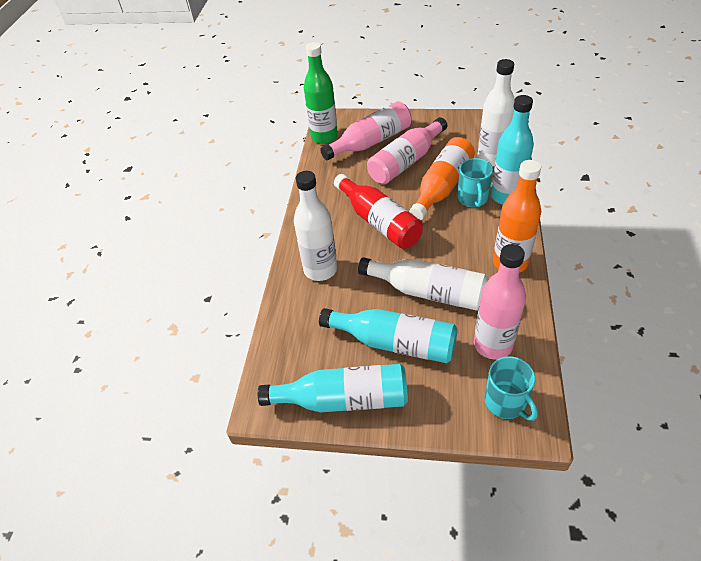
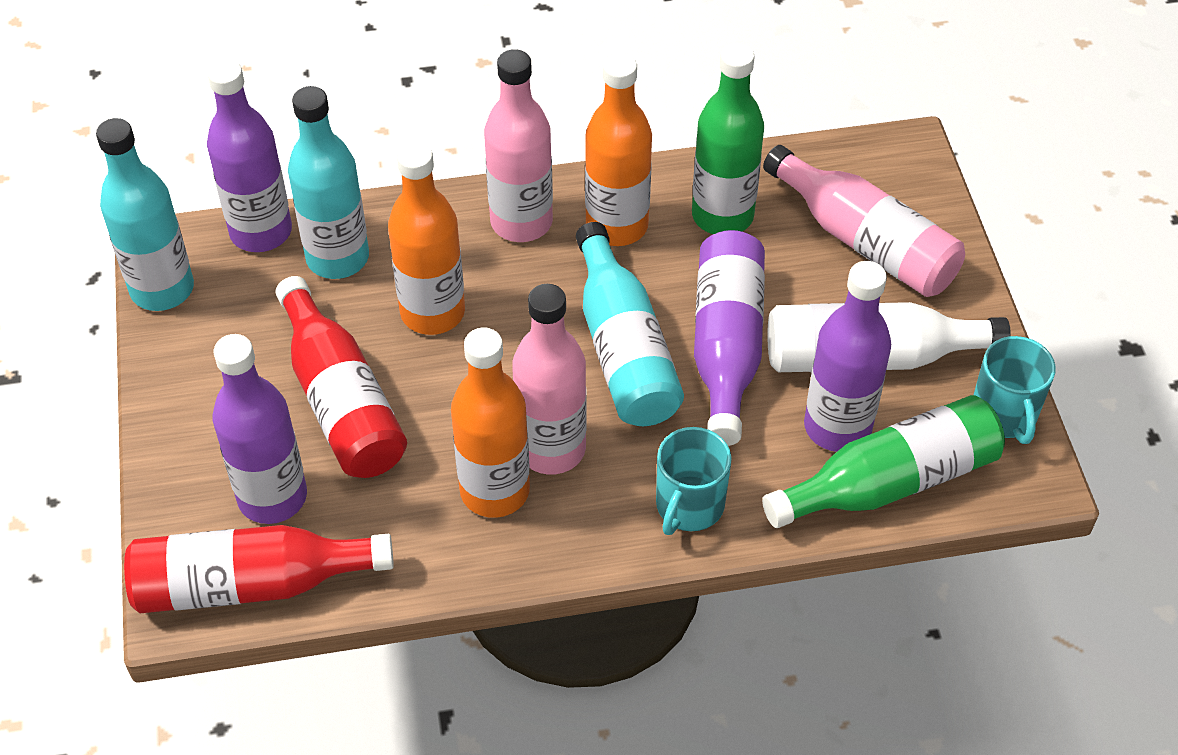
green bottle: 1 -> 2
orange bottle: 2 -> 3
purple bottle: 0 -> 4
red bottle: 1 -> 2
white bottle: 3 -> 1

